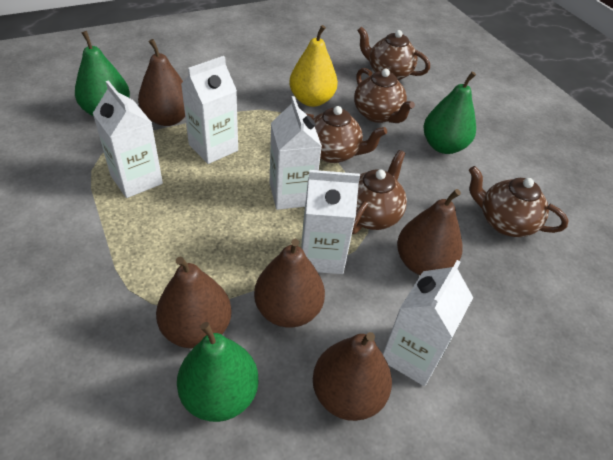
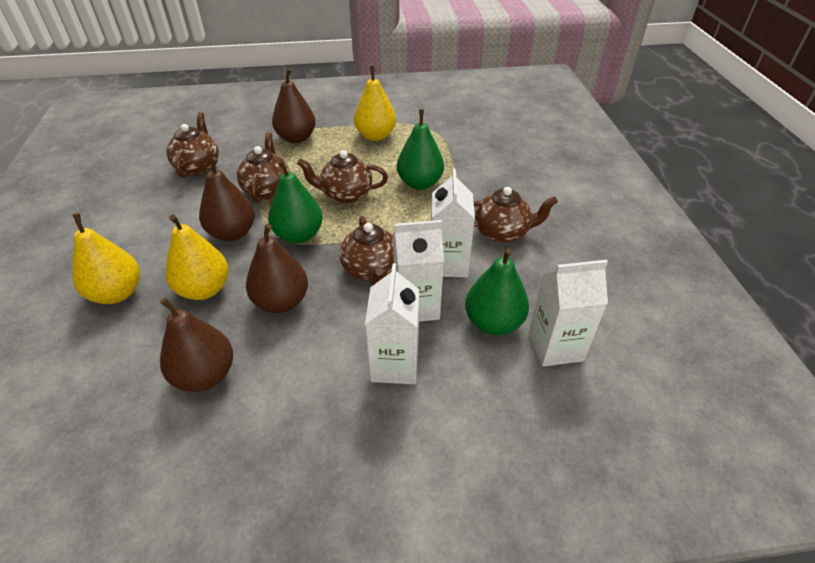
brown pear: 5 -> 4
white carton: 5 -> 4
yellow pear: 1 -> 3

